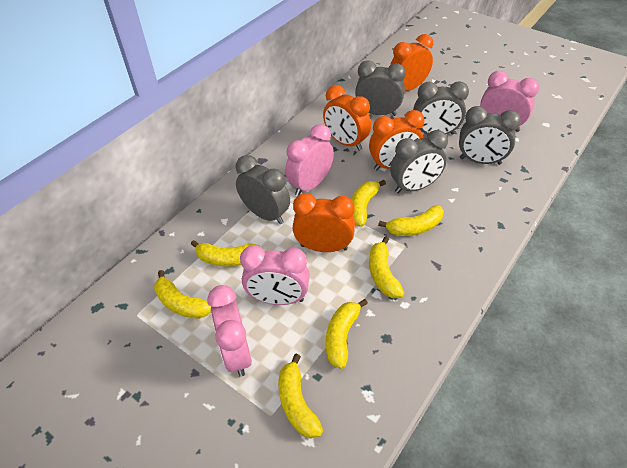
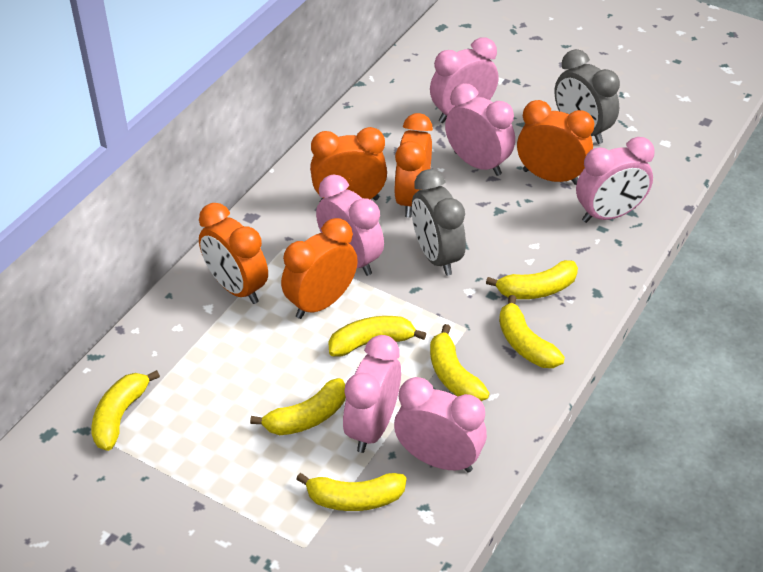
grey clock: 5 -> 2
orange clock: 4 -> 5
pink clock: 4 -> 6

